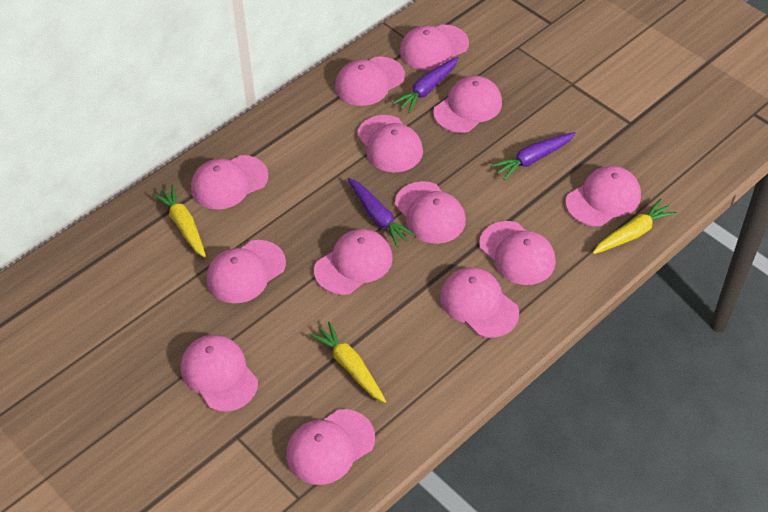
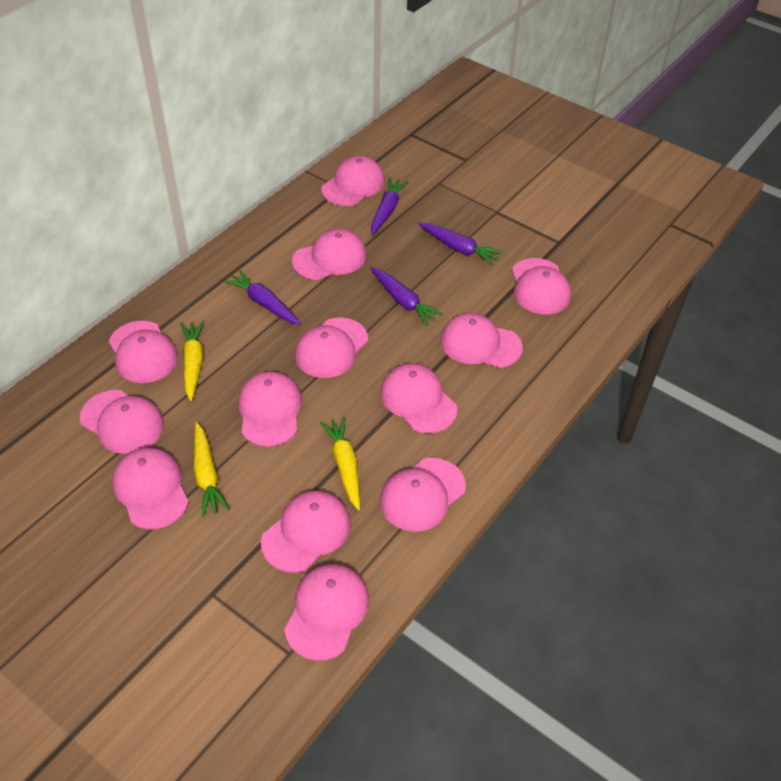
purple carrot: 3 -> 4

